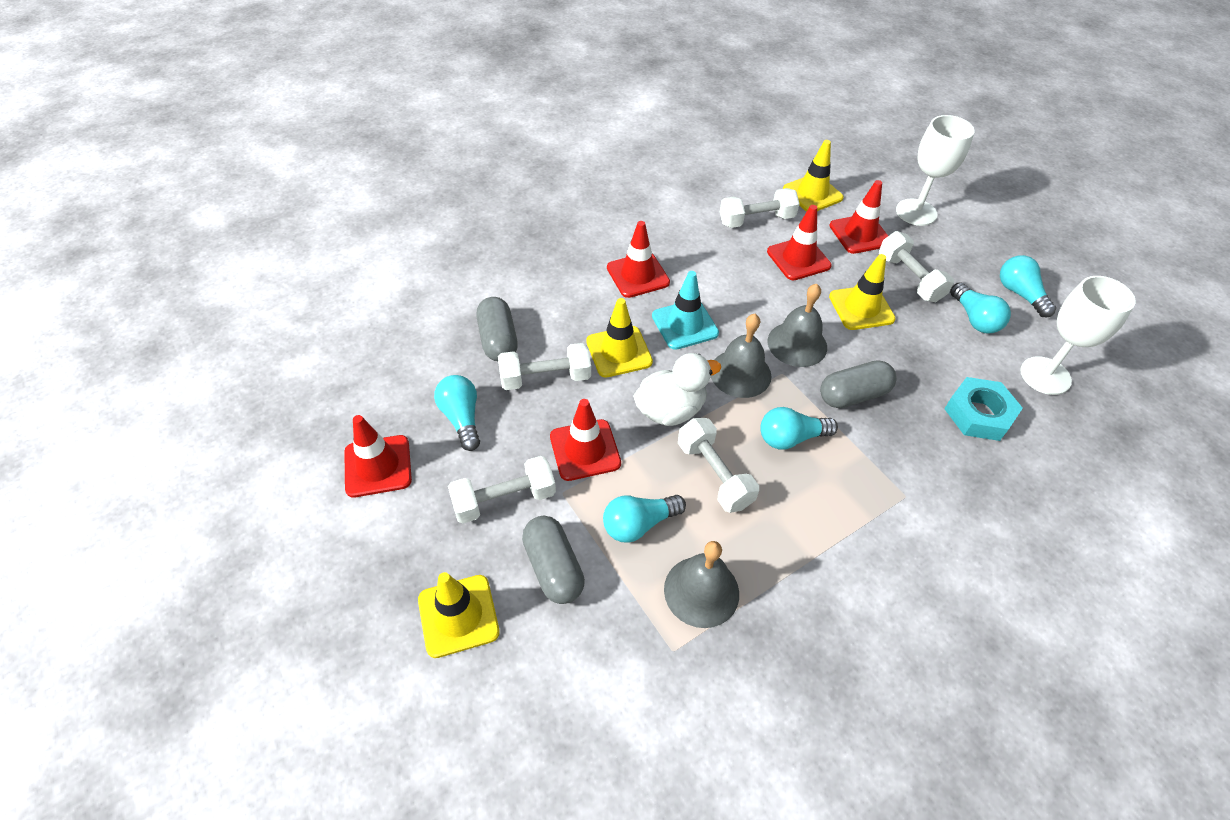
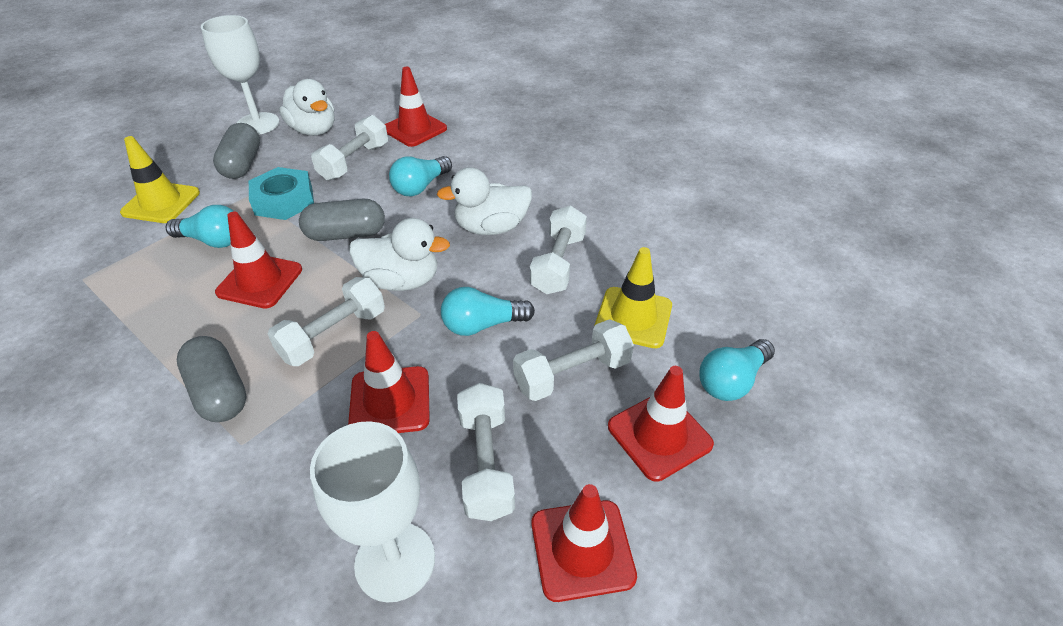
grey bell: 3 -> 0
turquoise light bulb: 5 -> 4
turquoise traffic cone: 1 -> 0
white duck: 1 -> 3
yellow traffic cone: 4 -> 2

